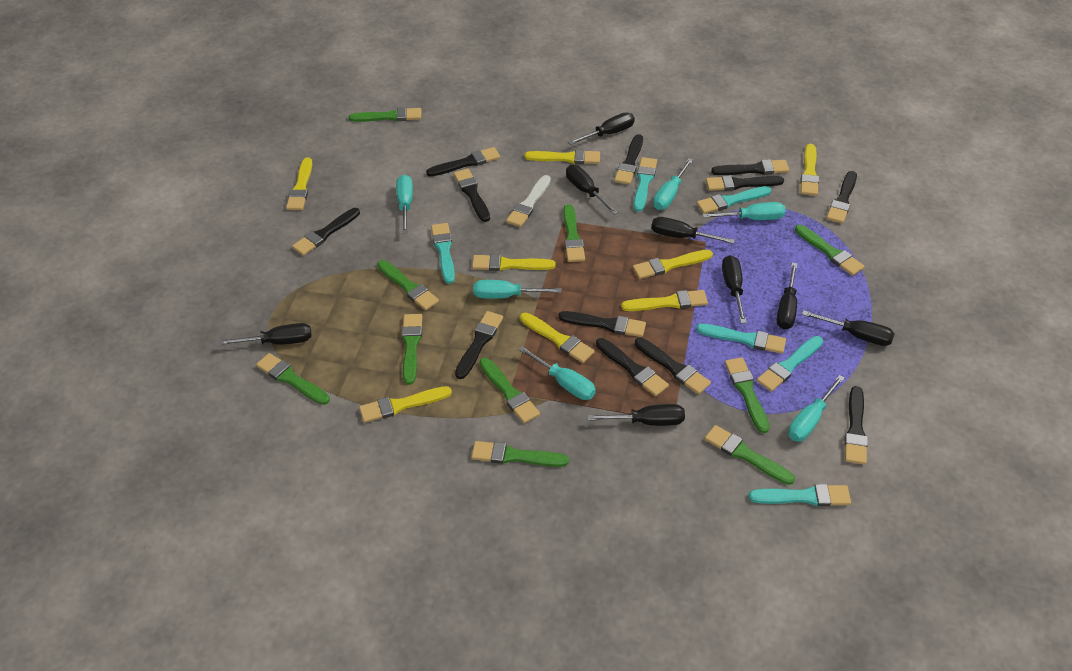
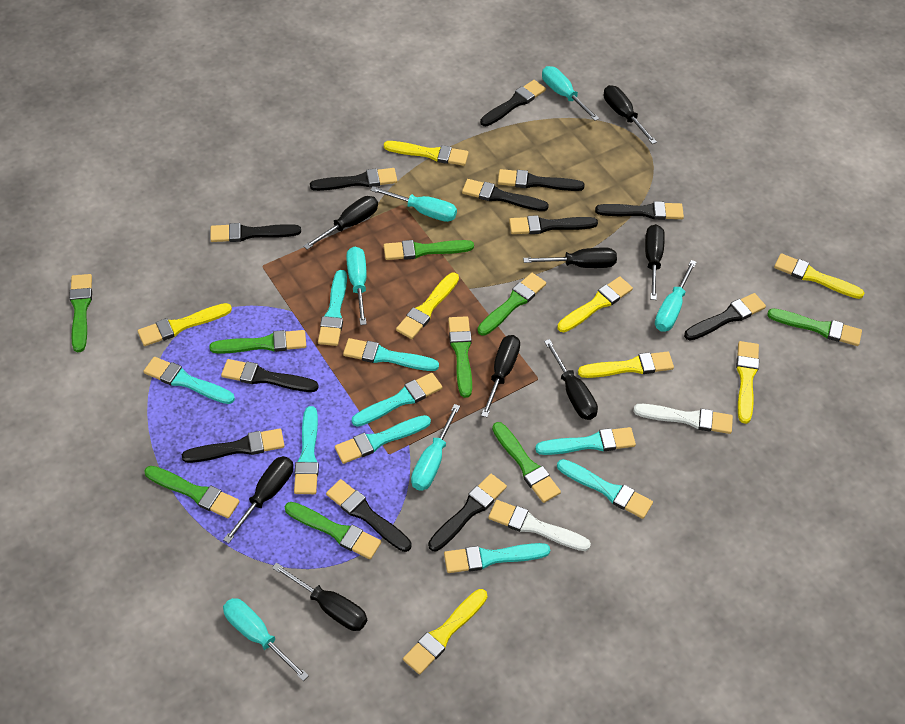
green brush: 10 -> 9
turquoise brush: 6 -> 9
white brush: 1 -> 2

